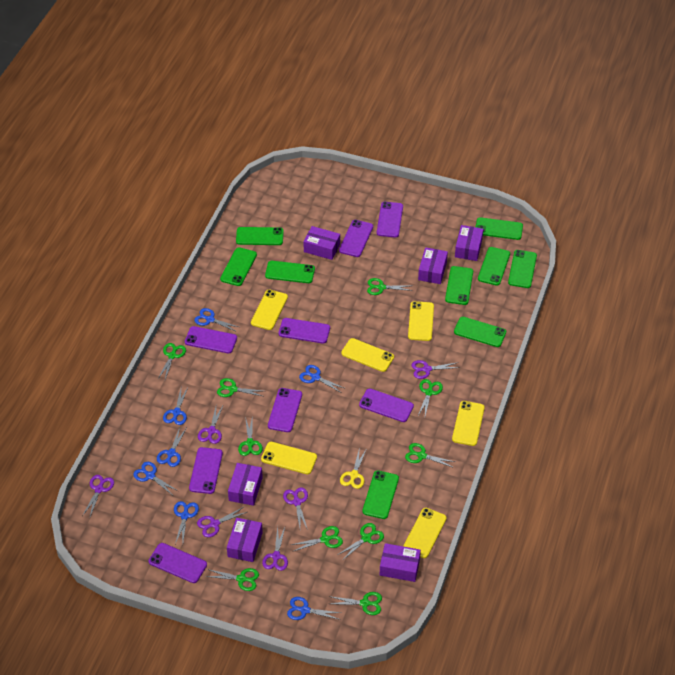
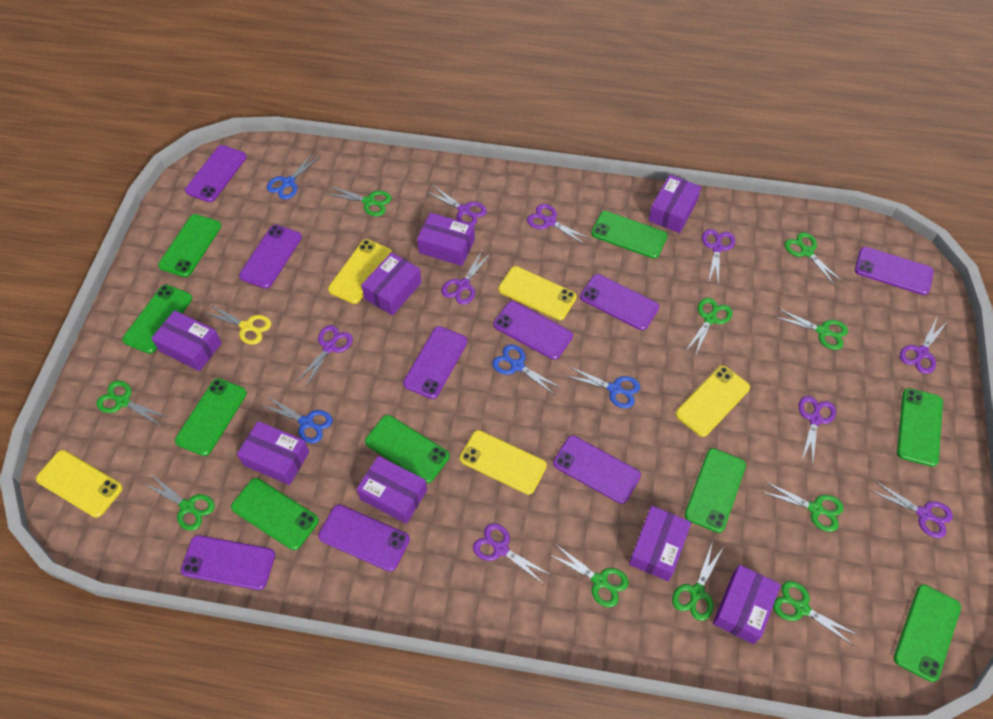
blue scissors: 7 -> 4
purple box: 6 -> 8
purple phone: 8 -> 9
purple scissors: 6 -> 9
yellow phone: 6 -> 5

